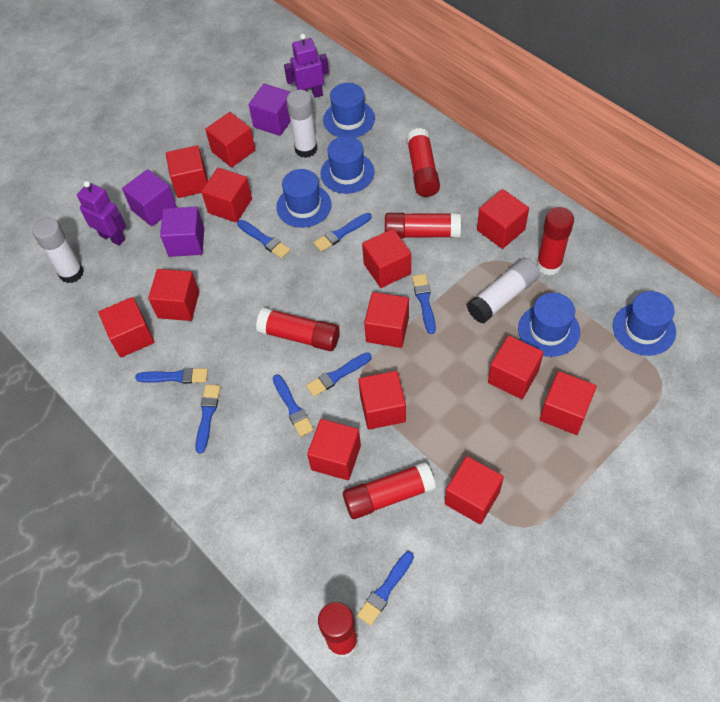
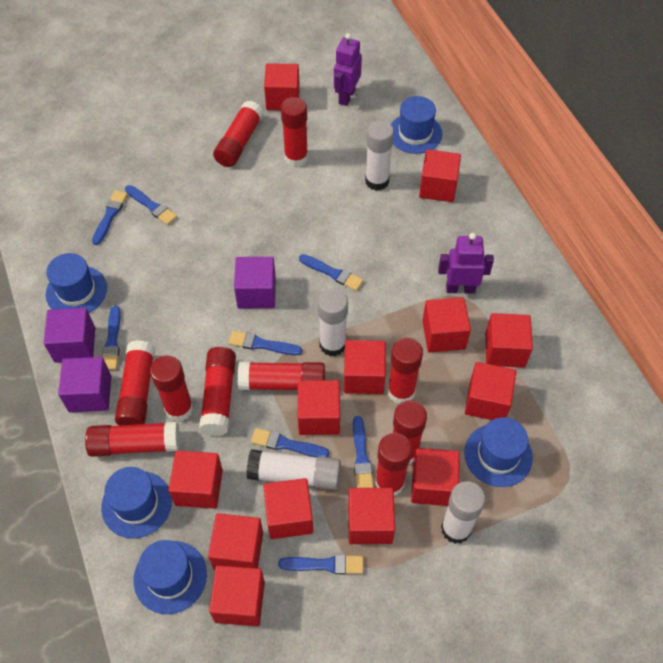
red glue stick: 6 -> 10
white glue stick: 3 -> 4

